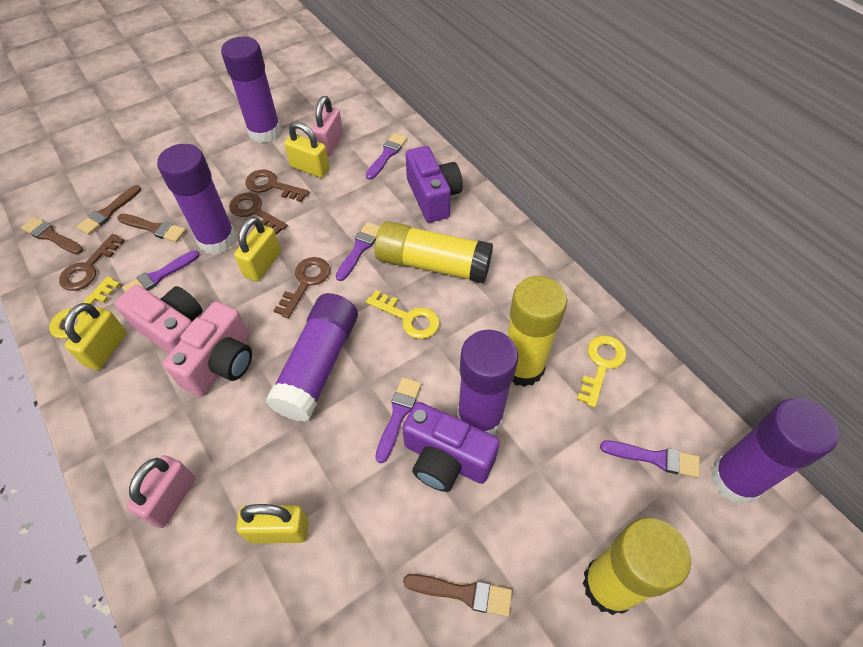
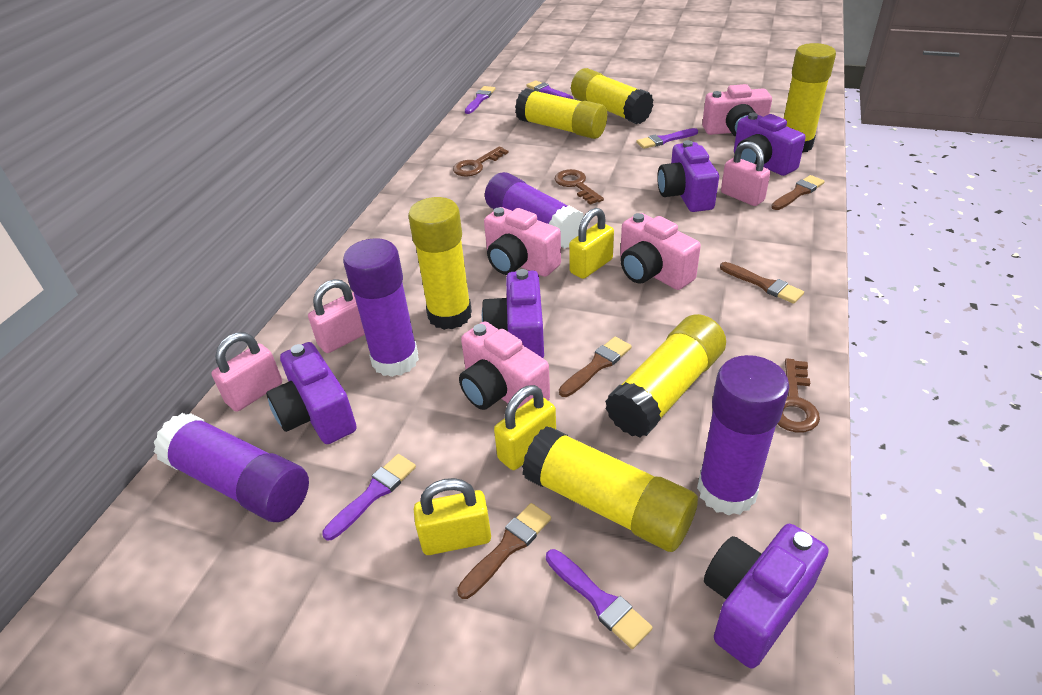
brown key: 4 -> 3
pink camera: 2 -> 4
pink padlock: 2 -> 3
purple camera: 2 -> 5
purple glue stick: 5 -> 4
yellow glue stick: 3 -> 6
yellow key: 3 -> 0
yellow padlock: 4 -> 3

